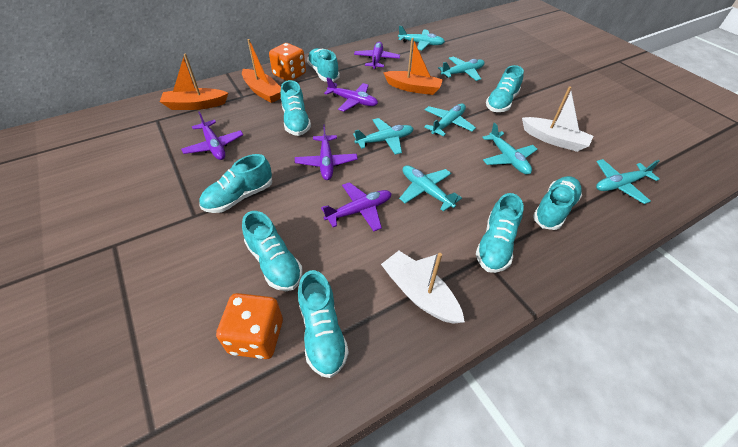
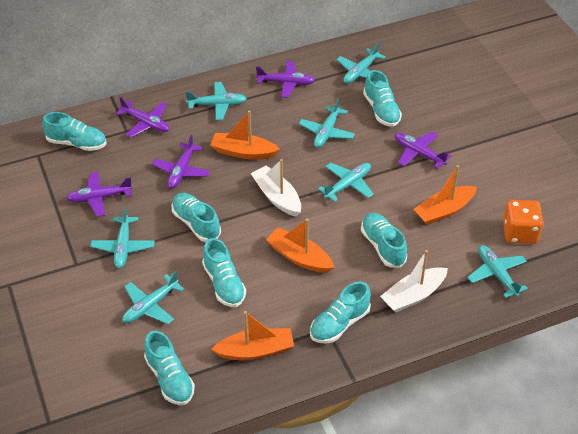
orange boat: 3 -> 4
orange dice: 2 -> 1
turquoise shoe: 8 -> 7

